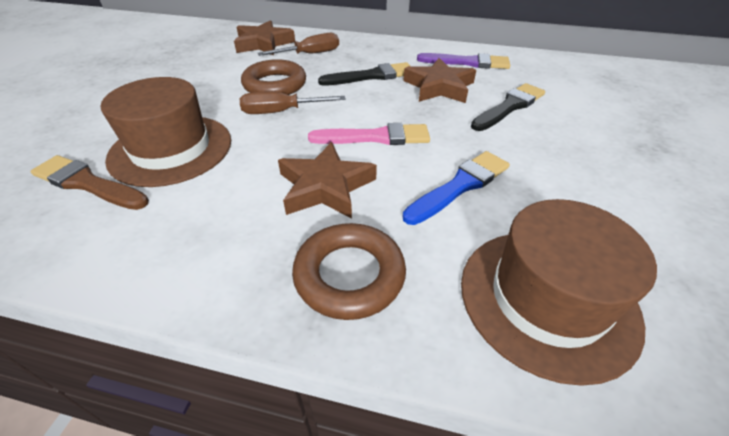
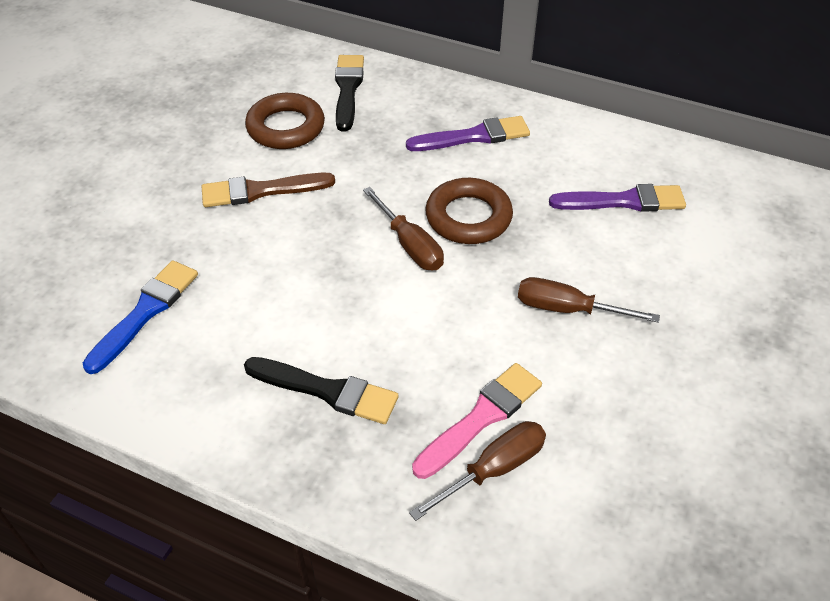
brown hat: 2 -> 0
brown screwdriver: 2 -> 3
brown star: 3 -> 0
purple brush: 1 -> 2

